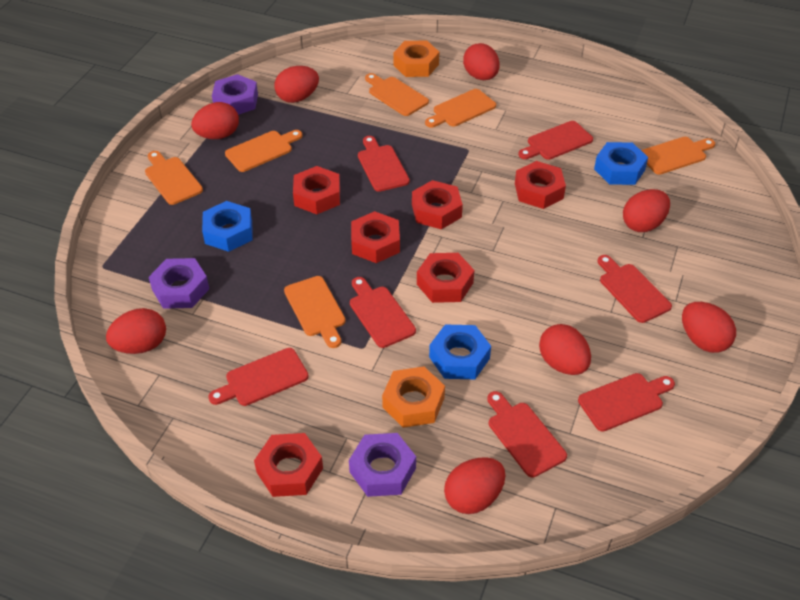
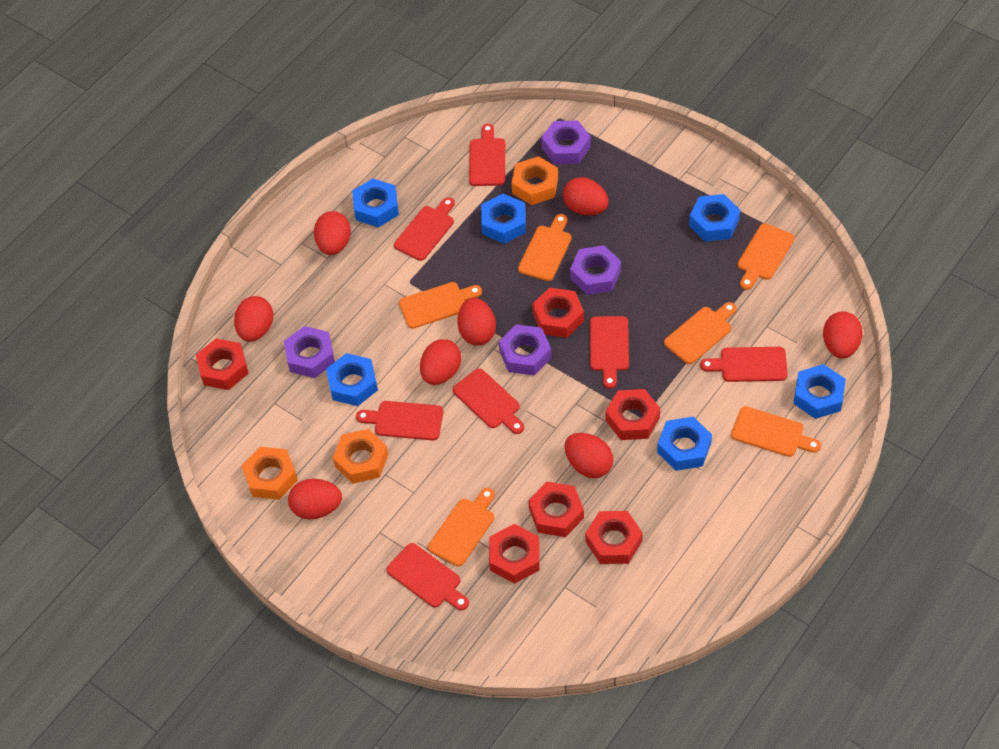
blue nut: 3 -> 6
orange nut: 2 -> 3
purple nut: 3 -> 4

